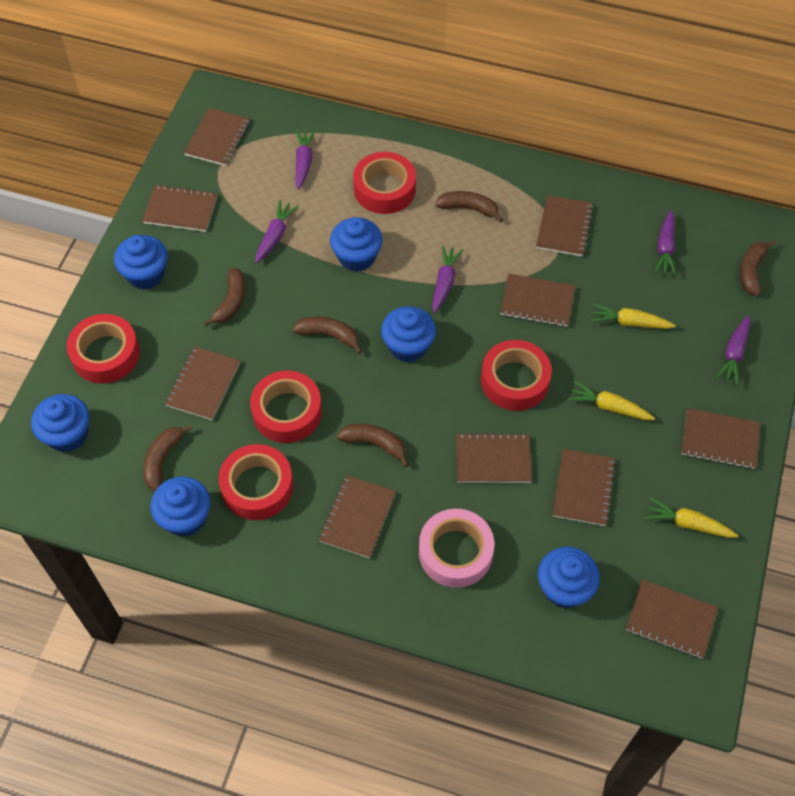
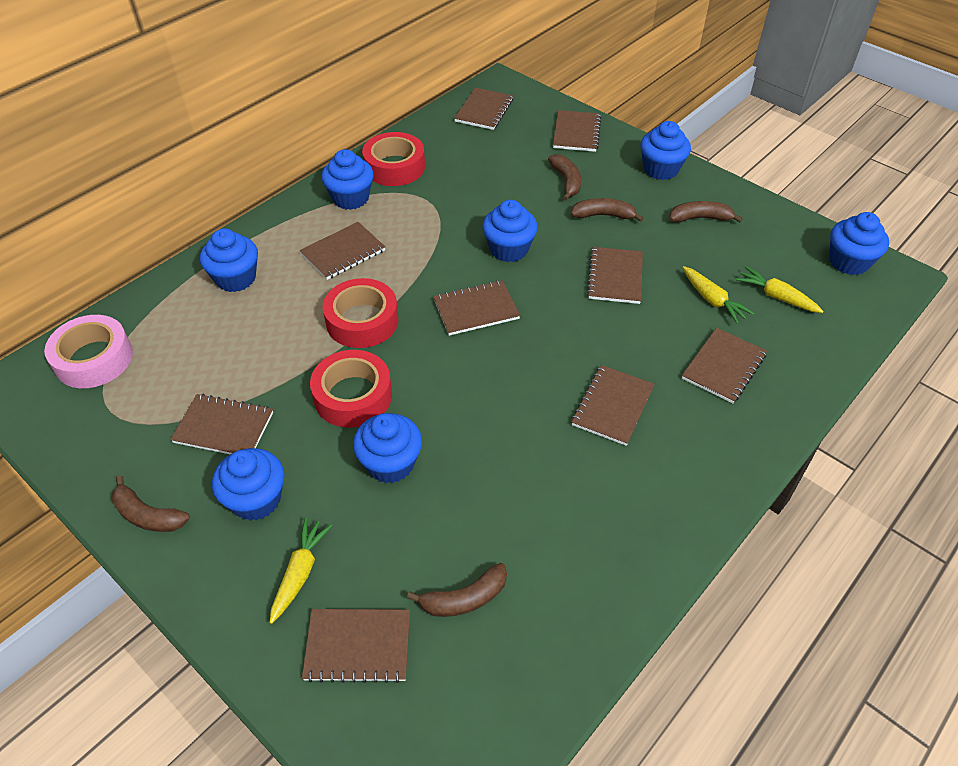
blue cupcake: 6 -> 7
brown banana: 6 -> 5
brown notebook: 10 -> 9
purple carrot: 5 -> 0
red tape: 5 -> 3

